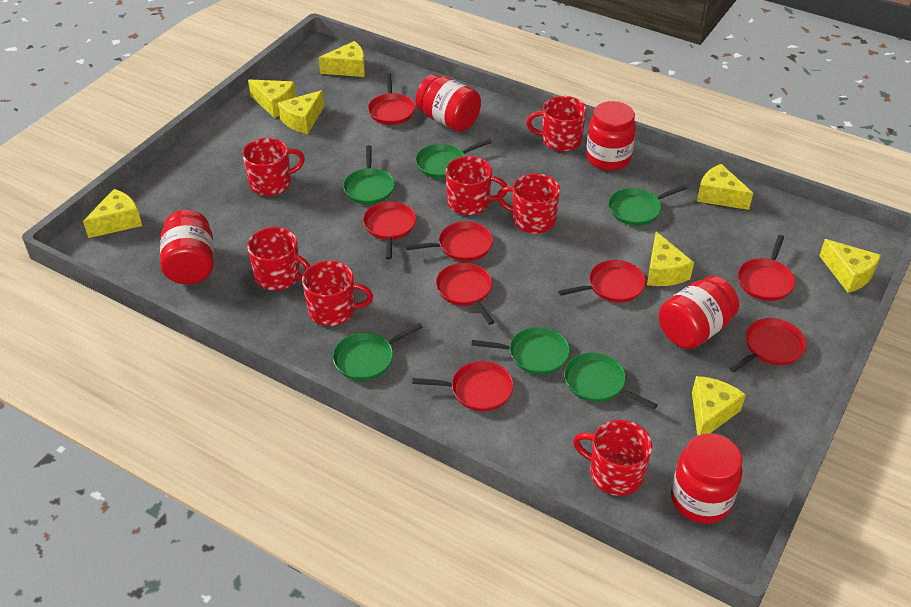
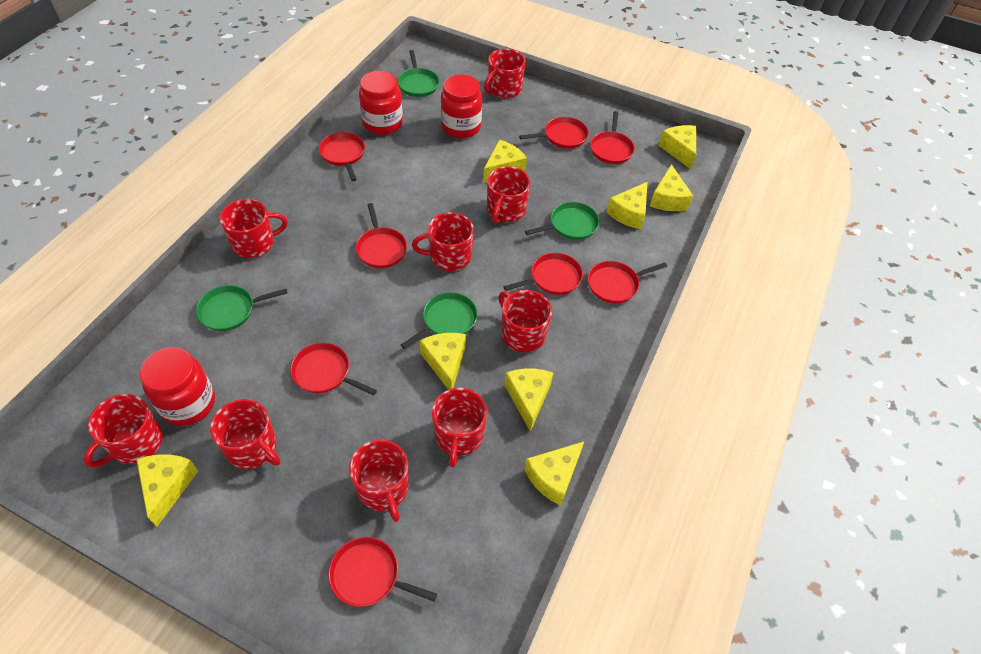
green pan: 6 -> 4
red jar: 5 -> 3
red mug: 7 -> 9

